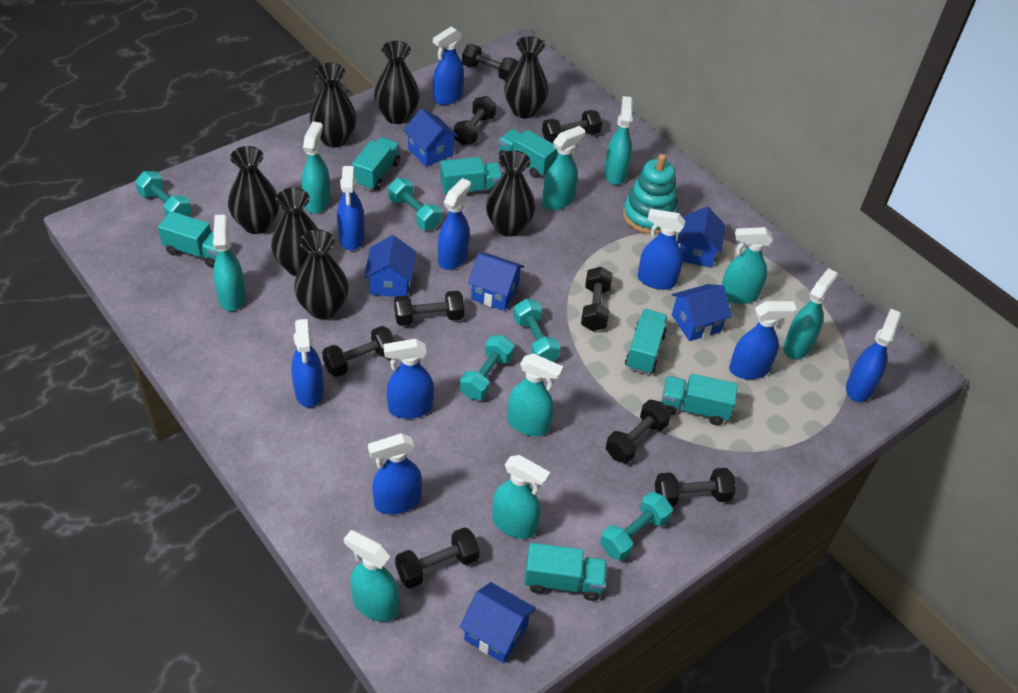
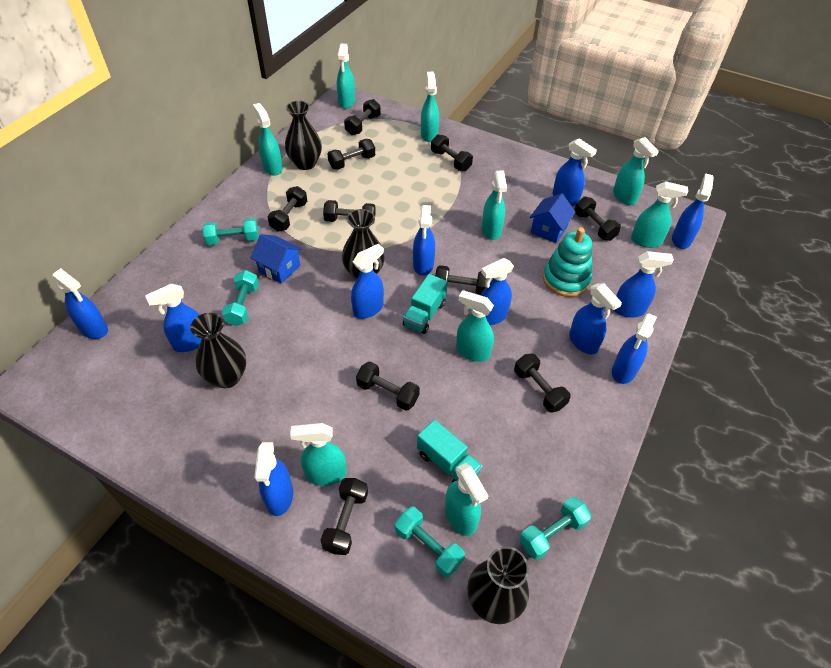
black dumbbell: 9 -> 10
black vase: 7 -> 4
blue house: 6 -> 2
blue spray bottle: 9 -> 11
turquoise dumbbell: 5 -> 4
turquoise truck: 7 -> 2

